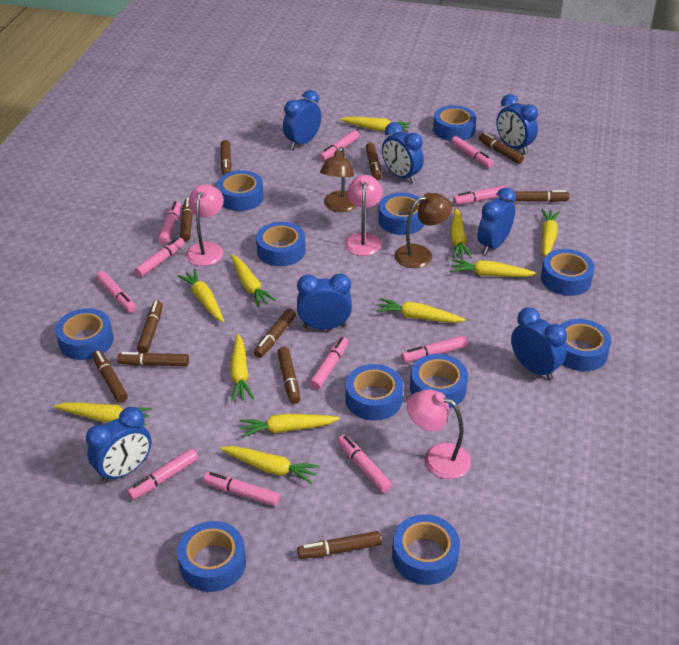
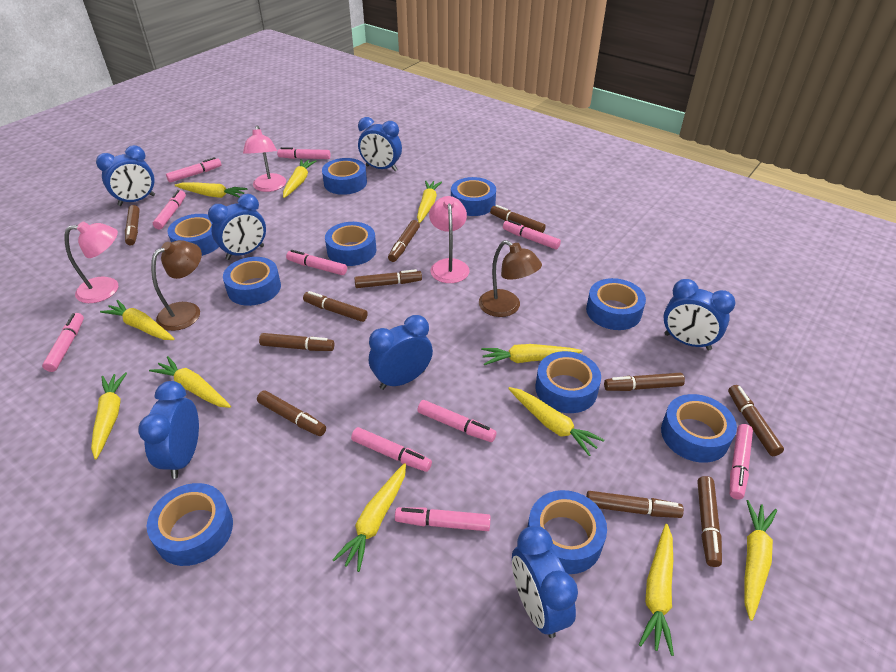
blue tape: 11 -> 10
pink marker: 11 -> 10

